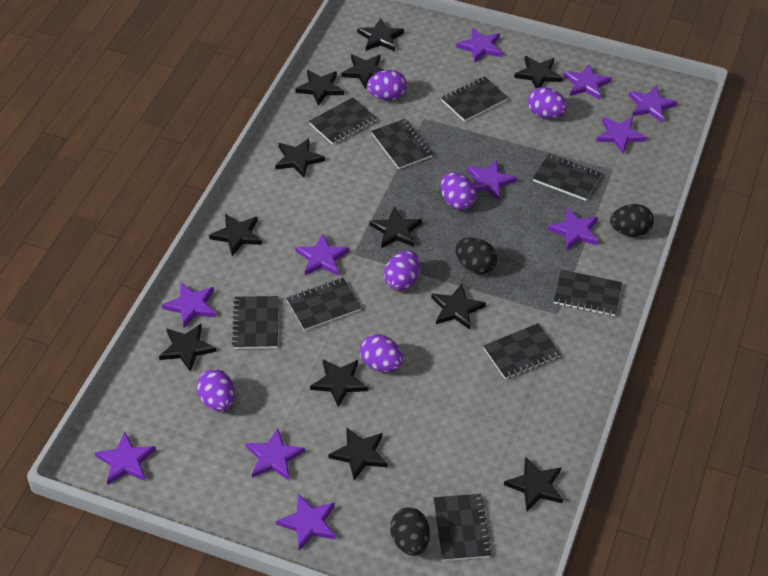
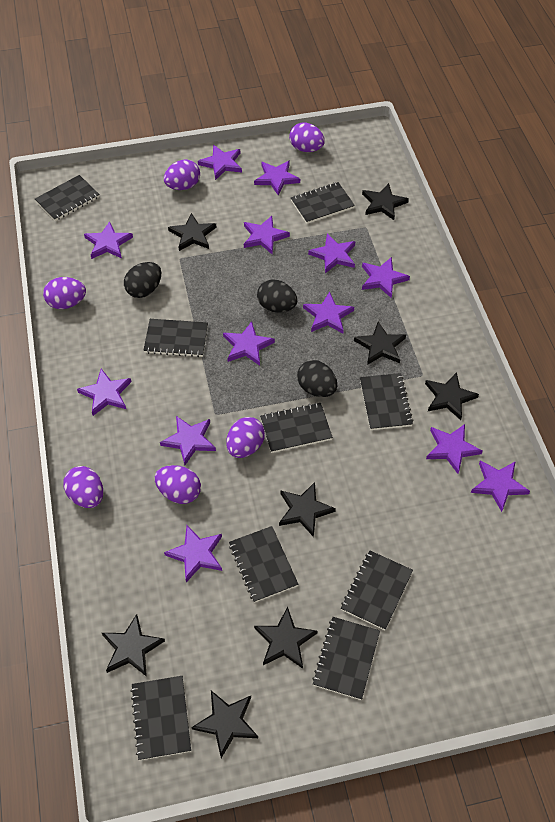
black star: 12 -> 8
purple star: 11 -> 13

